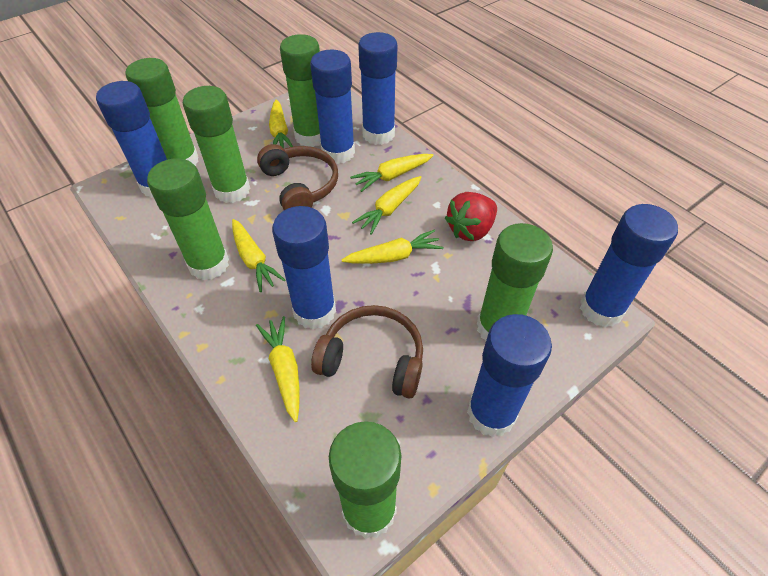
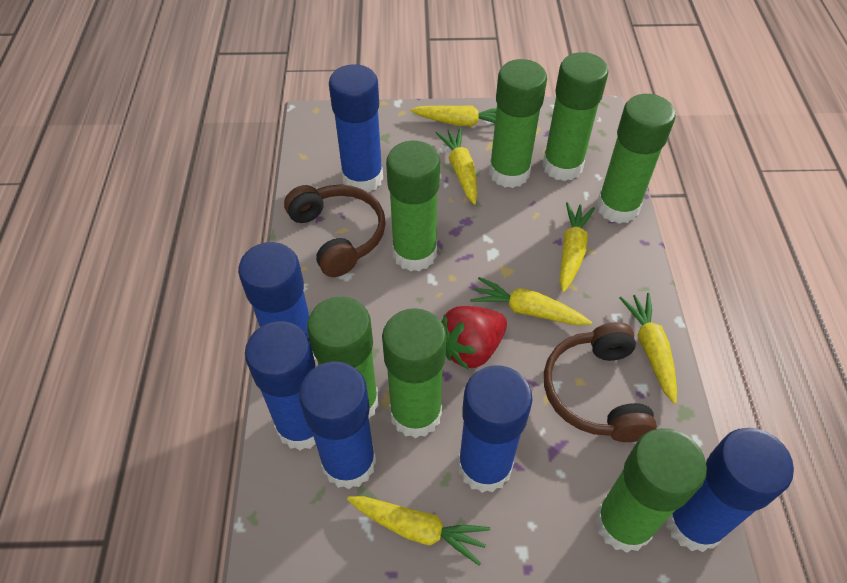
green glue stick: 6 -> 7

